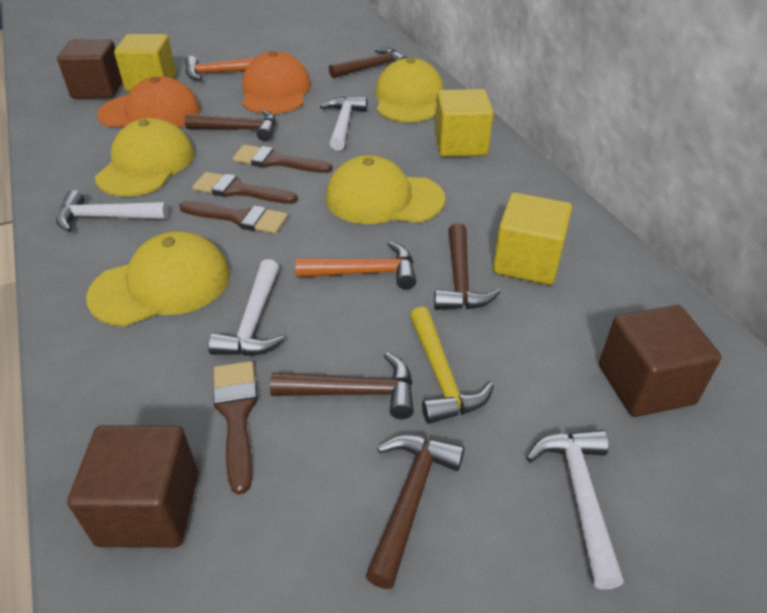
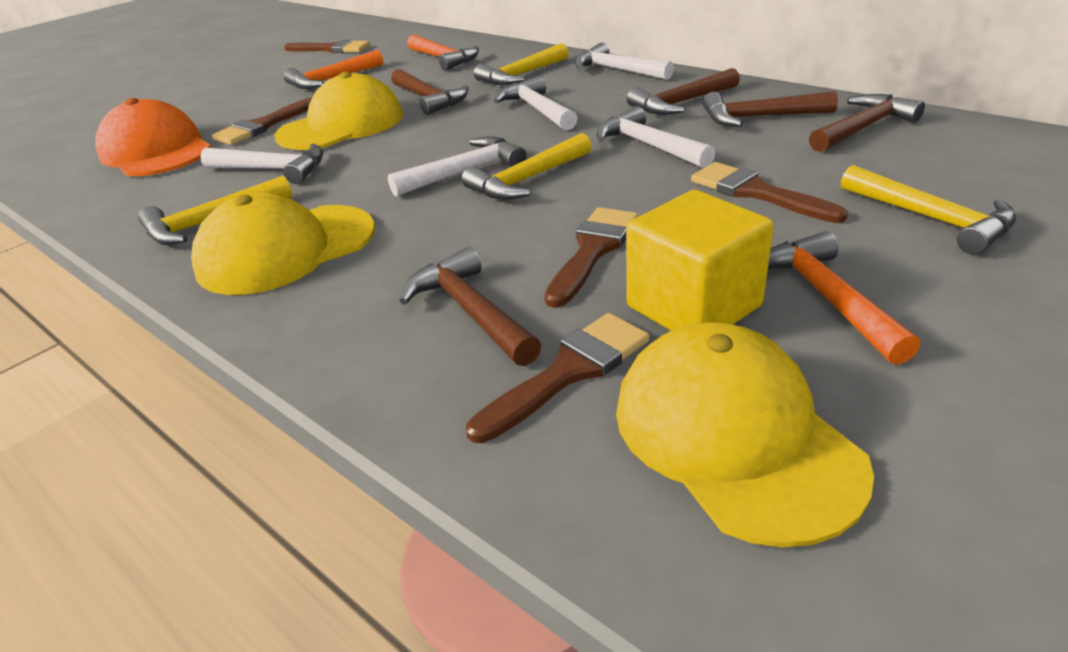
brown brush: 4 -> 5
brown cube: 3 -> 0
orange cap: 2 -> 1
orange hammer: 2 -> 3
white hammer: 4 -> 5
yellow cap: 4 -> 3
yellow cube: 3 -> 1
yellow hammer: 1 -> 4

